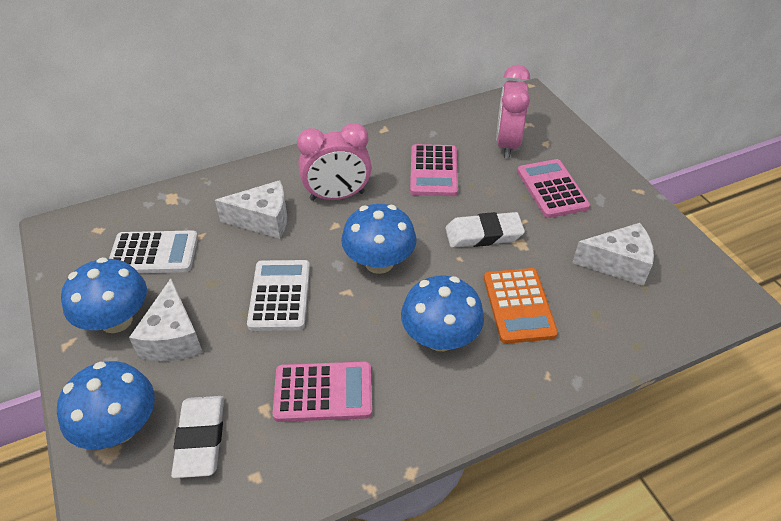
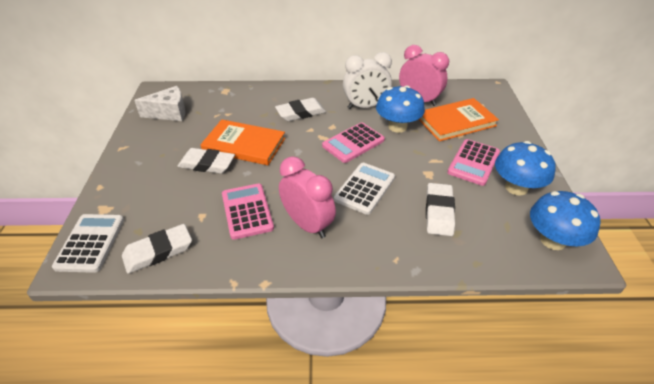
blue mushroom: 4 -> 3
orange book: 0 -> 2
orange calculator: 1 -> 0
white cheese: 3 -> 1
white clock: 0 -> 1
white eraser: 2 -> 4

